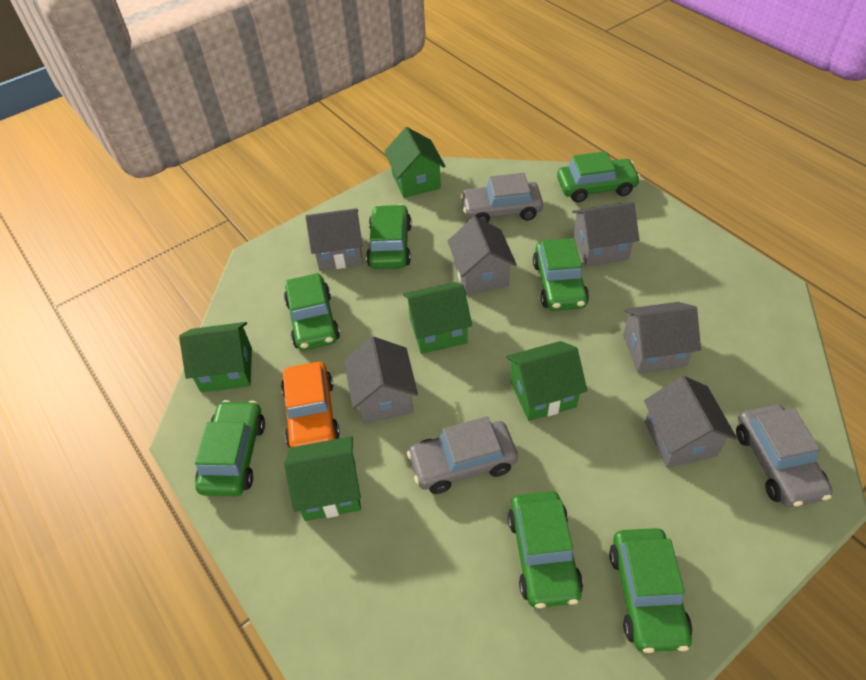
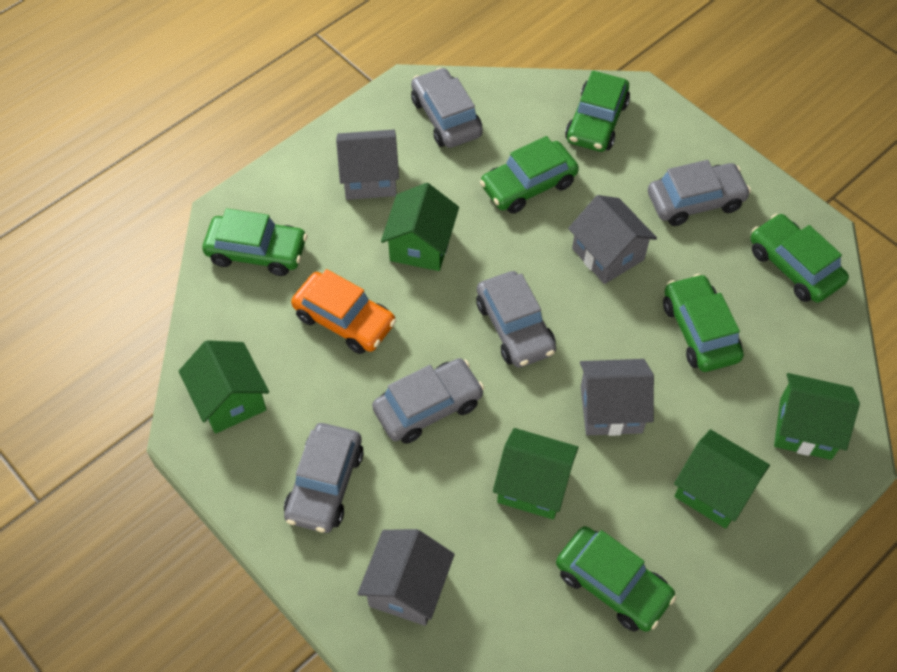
green car: 7 -> 6
grey car: 3 -> 5
grey house: 6 -> 4

